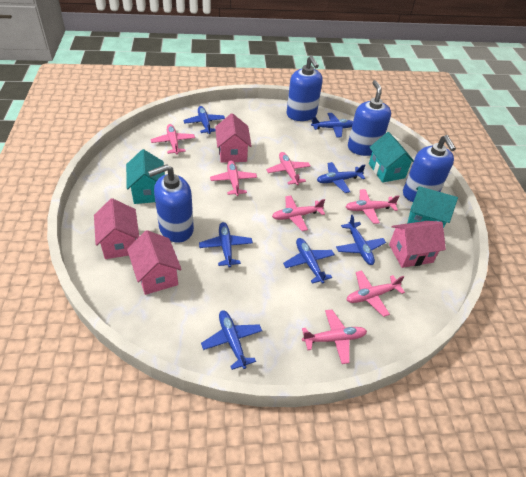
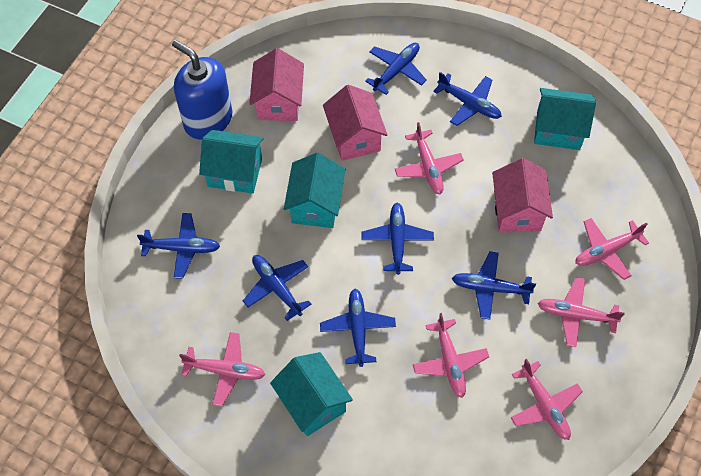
blue soap dispenser: 4 -> 1
pink house: 4 -> 3
pink plane: 7 -> 6
turquoise house: 3 -> 4

